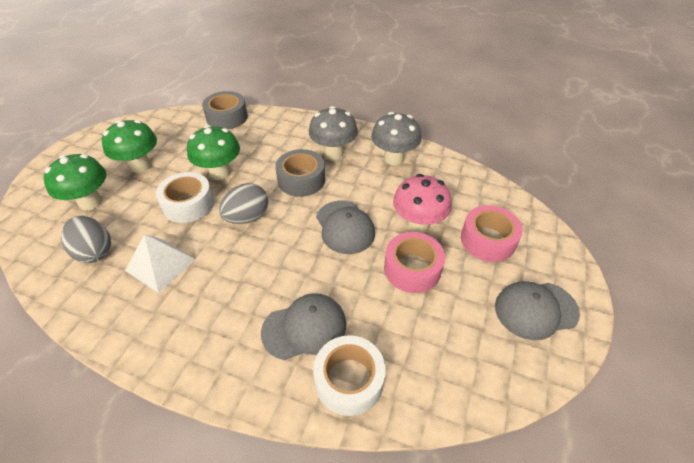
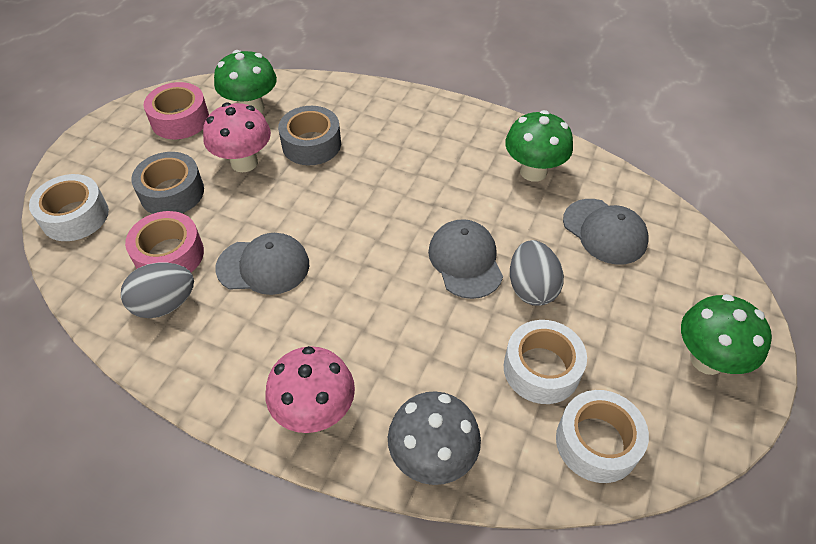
grey mushroom: 2 -> 1
pink mushroom: 1 -> 2
white pyramid: 1 -> 0
white tape: 2 -> 3

